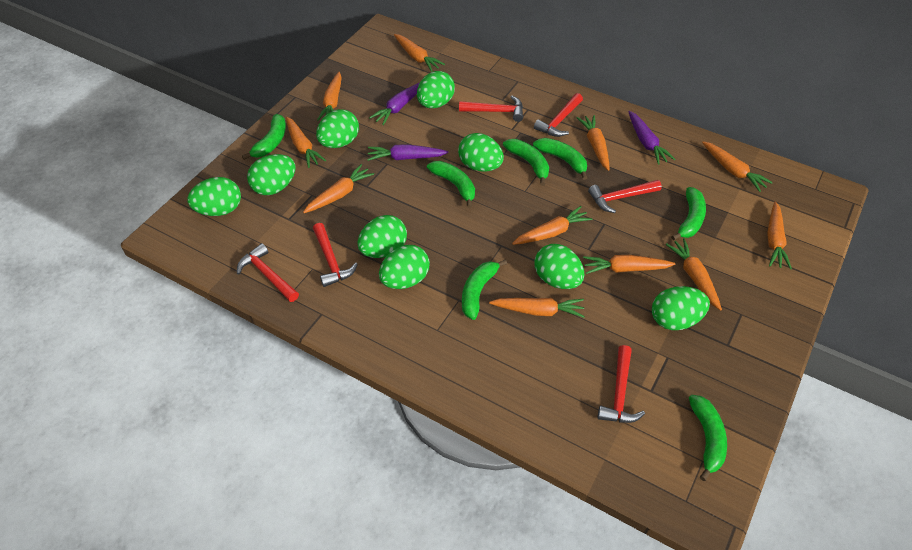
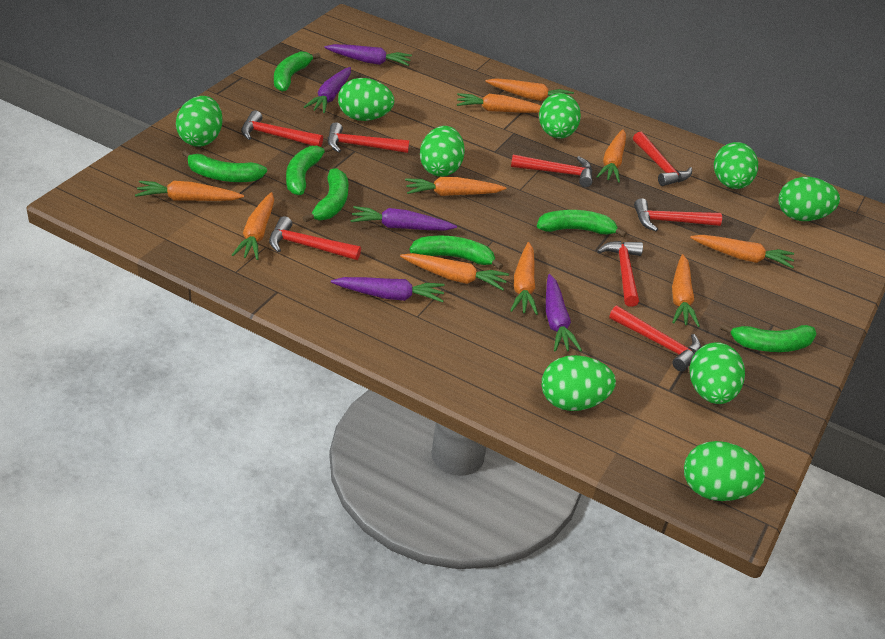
orange carrot: 11 -> 10
purple carrot: 3 -> 5
red hammer: 6 -> 8

